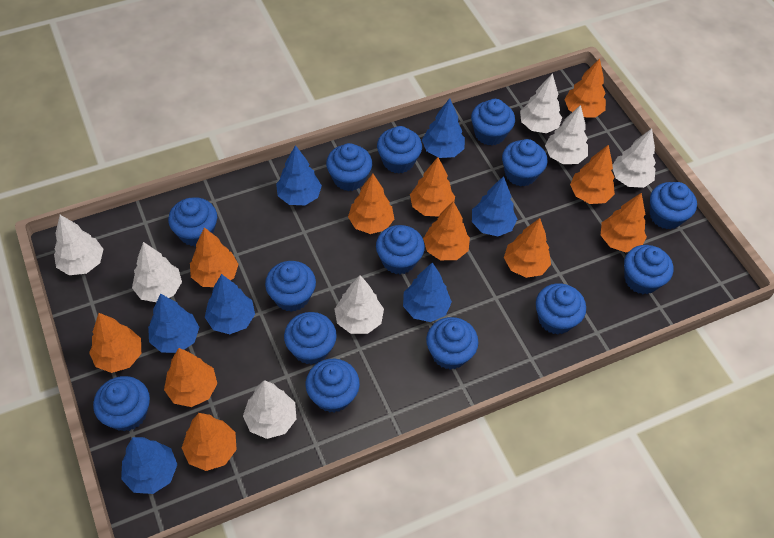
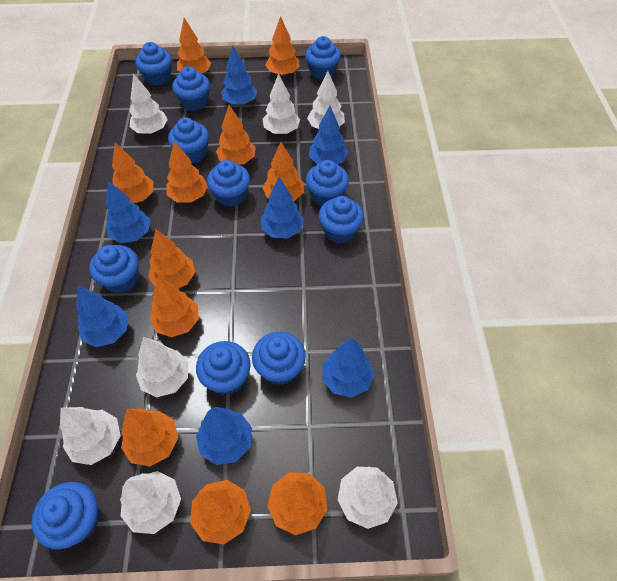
blue cupcake: 14 -> 11

